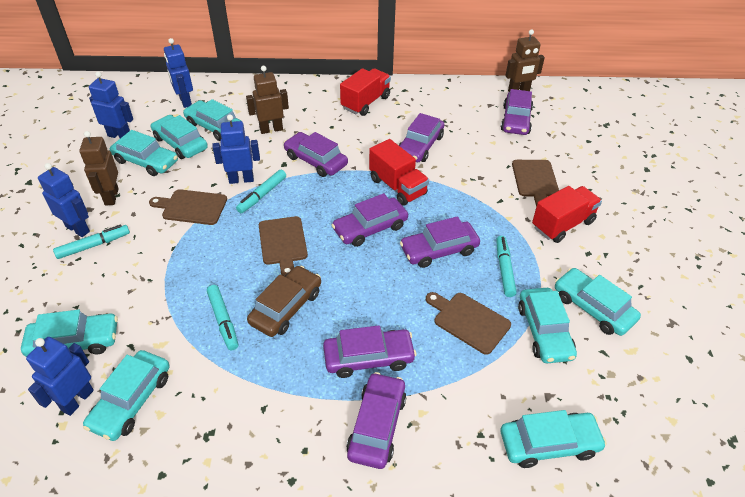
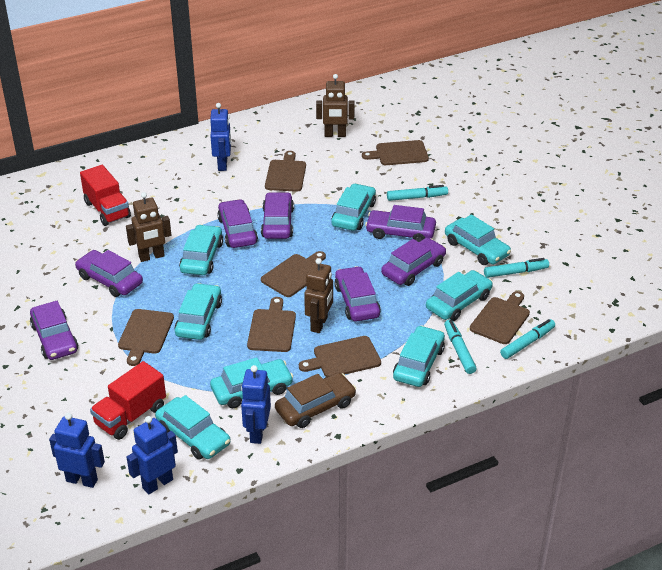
blue robot: 5 -> 4
brown cutting board: 4 -> 7
red truck: 3 -> 2

